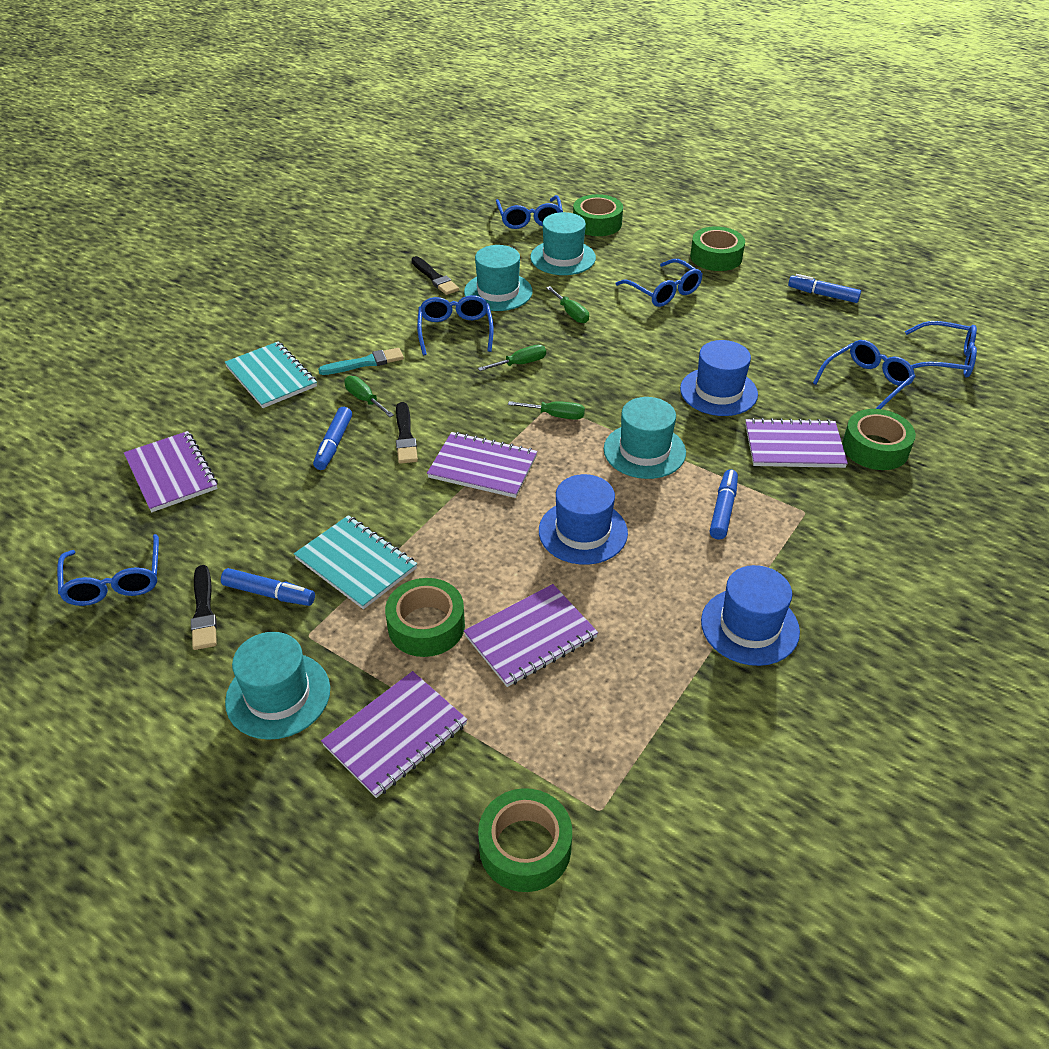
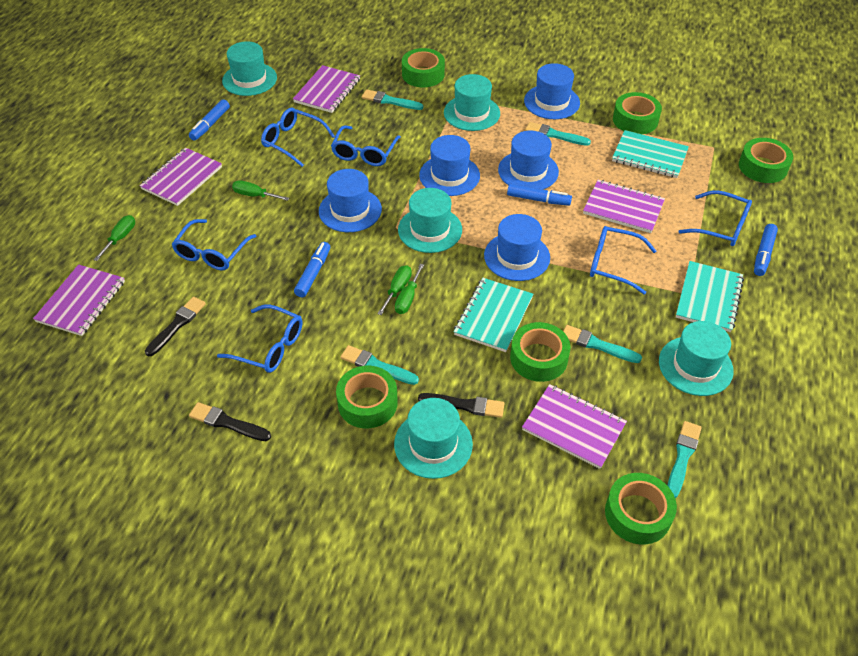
blue hat: 3 -> 5
green tape: 5 -> 6
turquoise brush: 1 -> 5
turquoise hat: 4 -> 5
turquoise notebook: 2 -> 3

